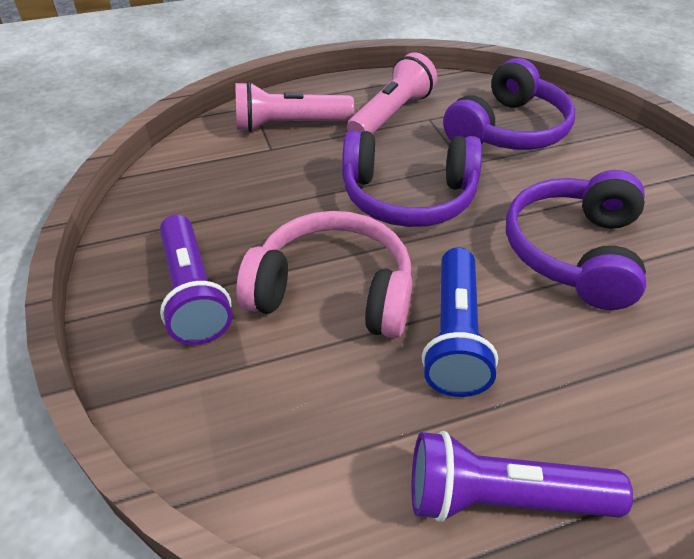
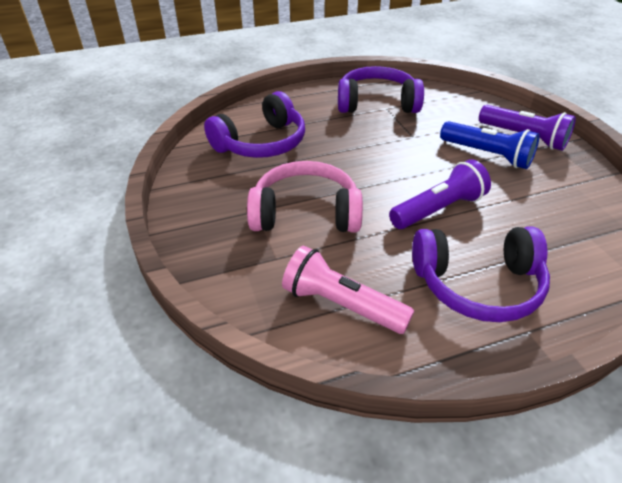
pink flashlight: 2 -> 1

